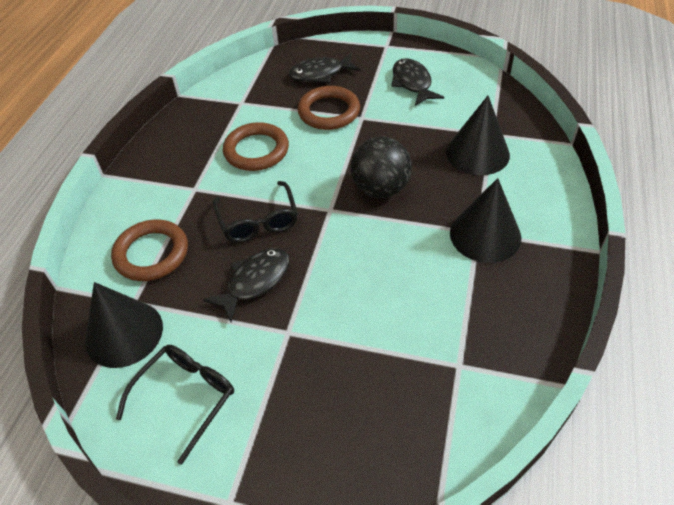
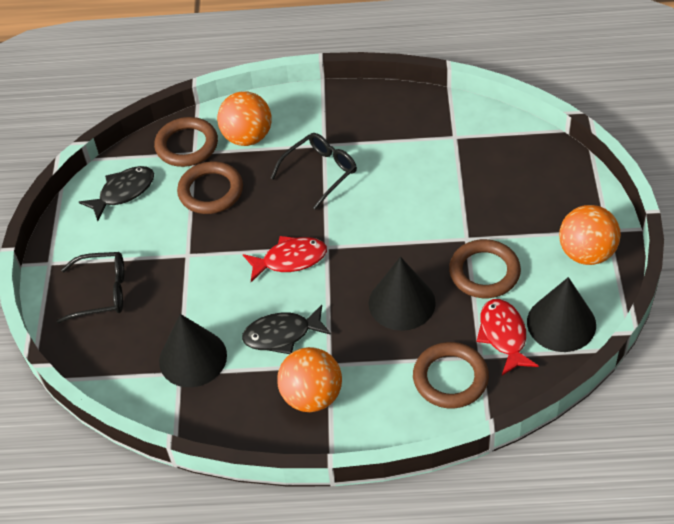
black ball: 1 -> 0
black fish: 3 -> 2
brown ring: 3 -> 4
orange ball: 0 -> 3
red fish: 0 -> 2

